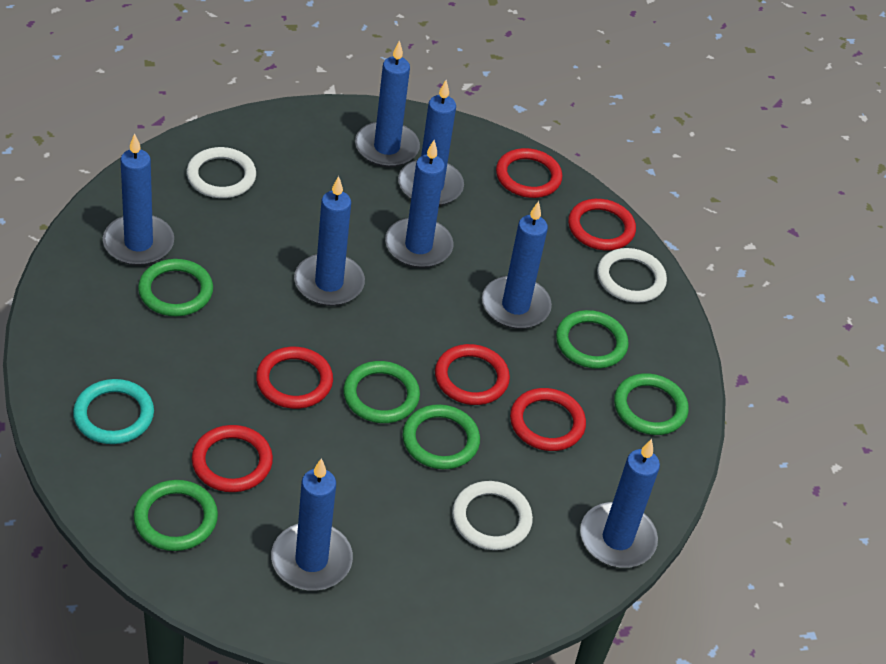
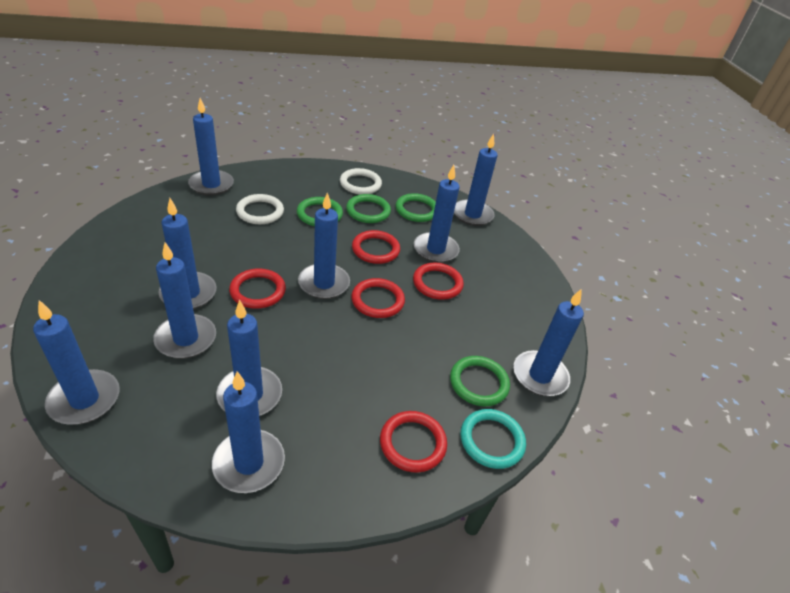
blue candle: 8 -> 10
green ring: 6 -> 4
red ring: 6 -> 5
white ring: 3 -> 2

